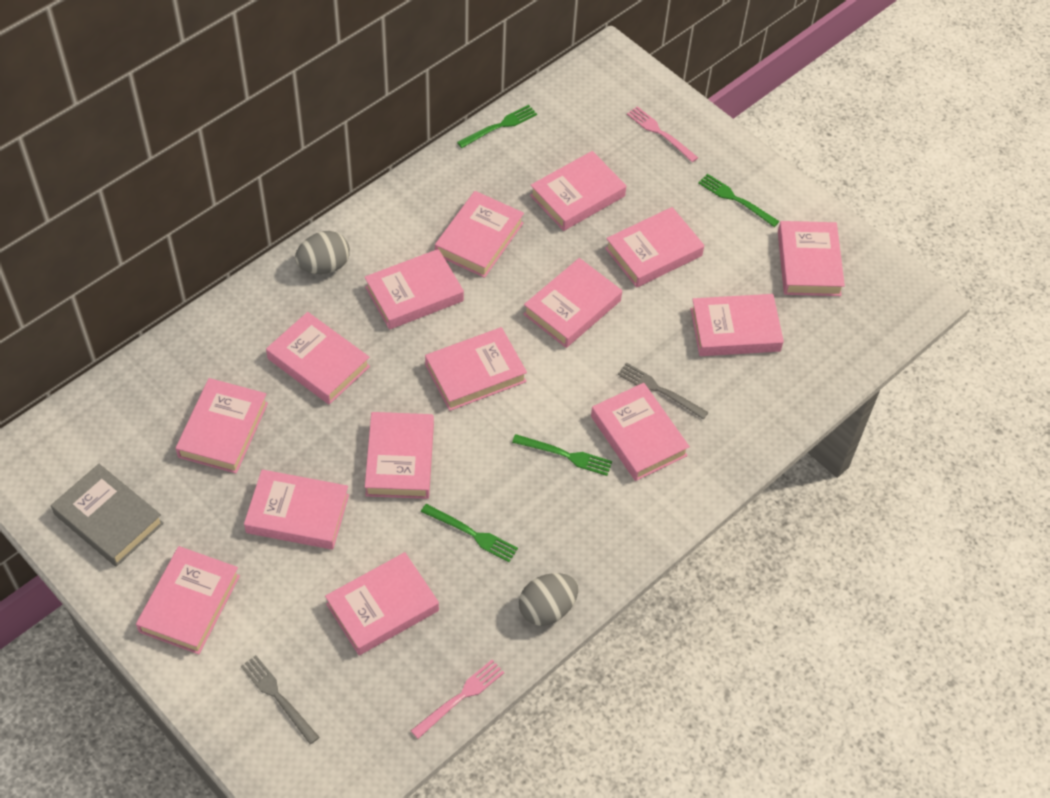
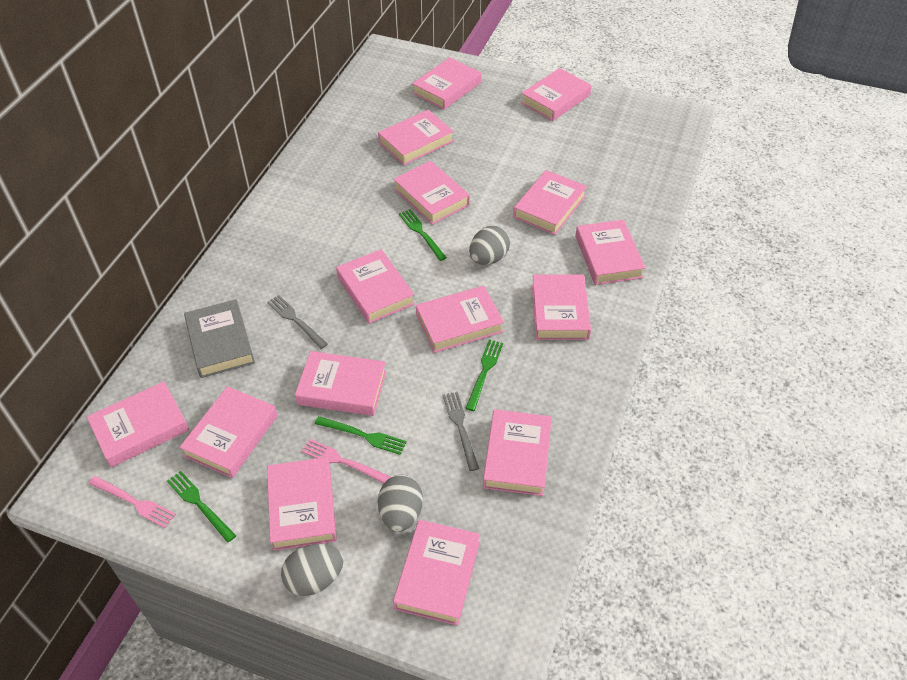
grey egg: 2 -> 3

